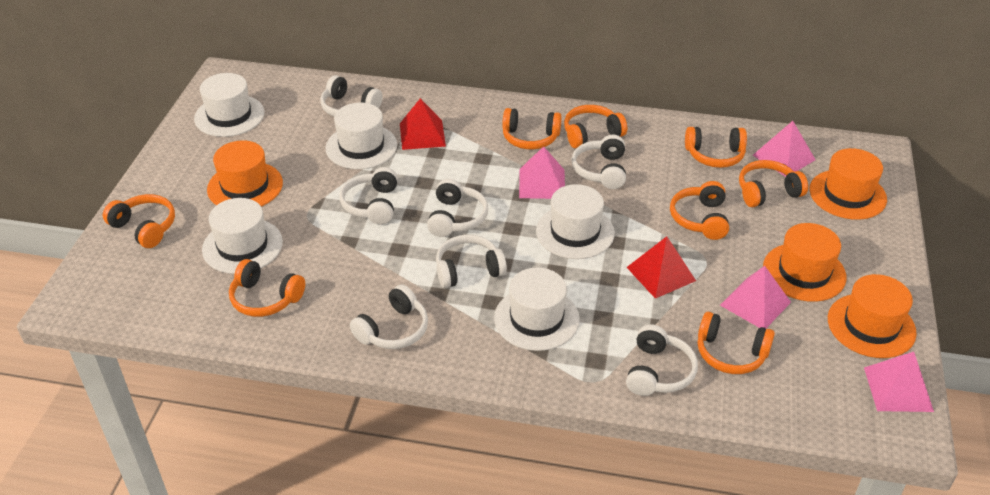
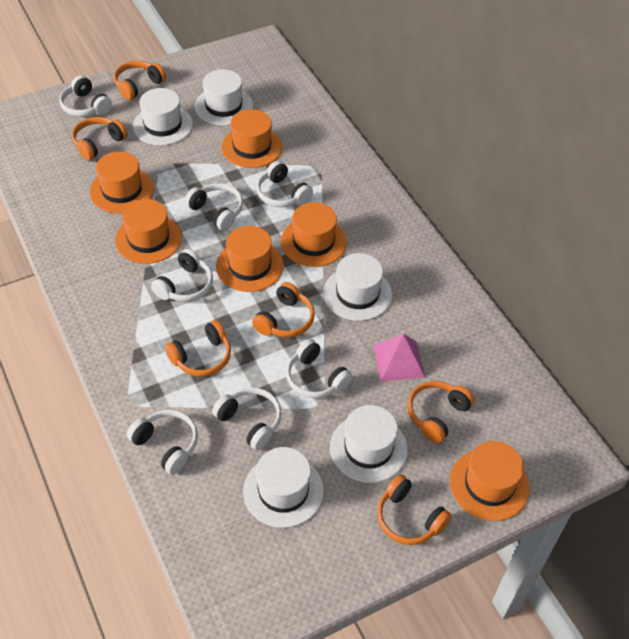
orange hat: 4 -> 6
orange headphones: 8 -> 6
pink pyramid: 4 -> 1
red pyramid: 2 -> 0

